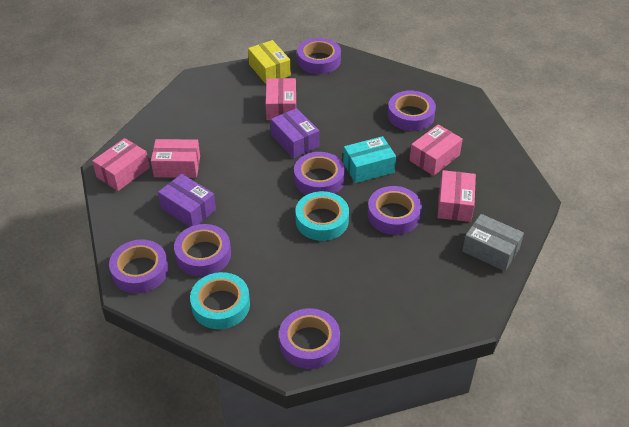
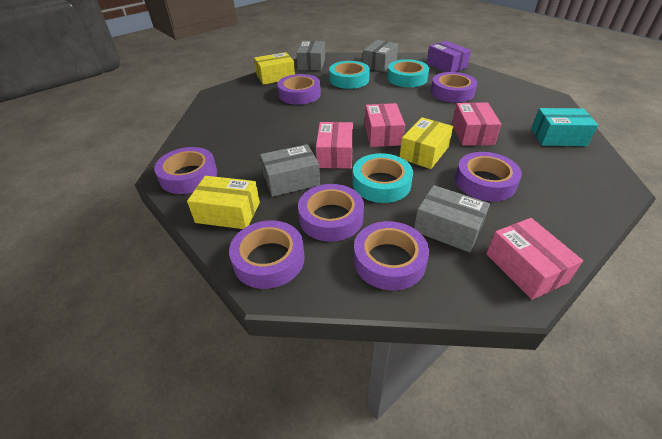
grey box: 1 -> 4
pink box: 5 -> 4
purple box: 2 -> 1
turquoise tape: 2 -> 3
yellow box: 1 -> 3

